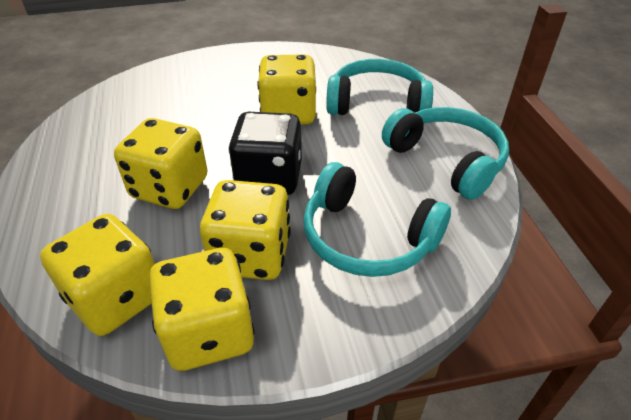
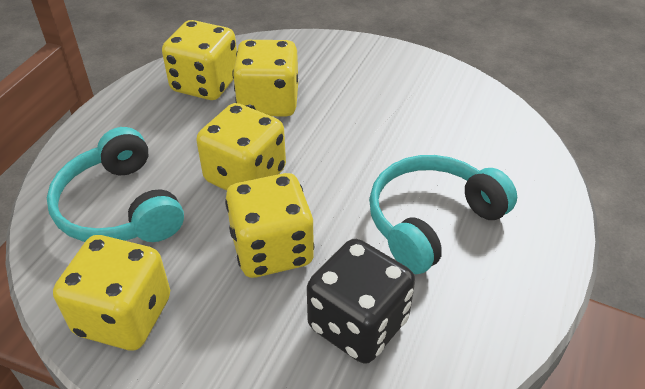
turquoise headphones: 3 -> 2

